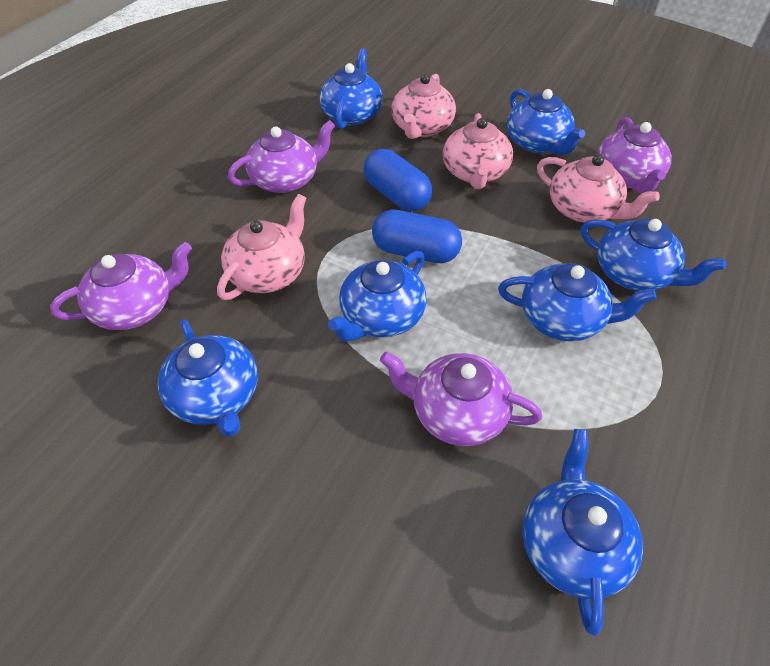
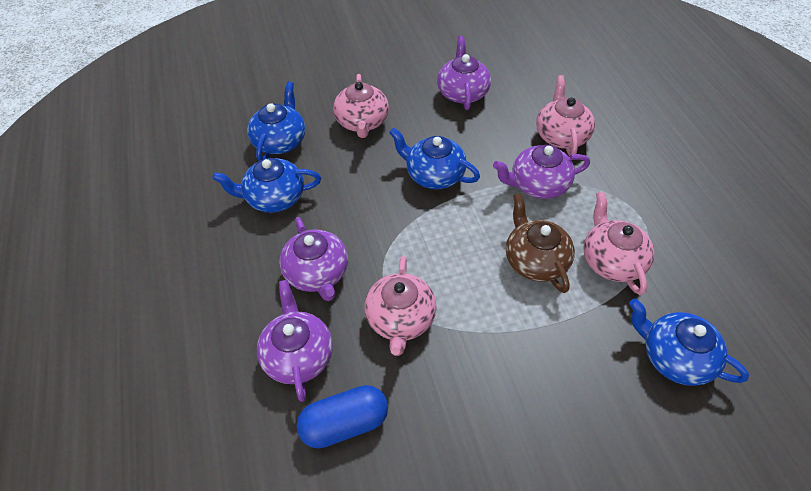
blue capsule: 2 -> 1
blue teapot: 7 -> 4
brown teapot: 0 -> 1

